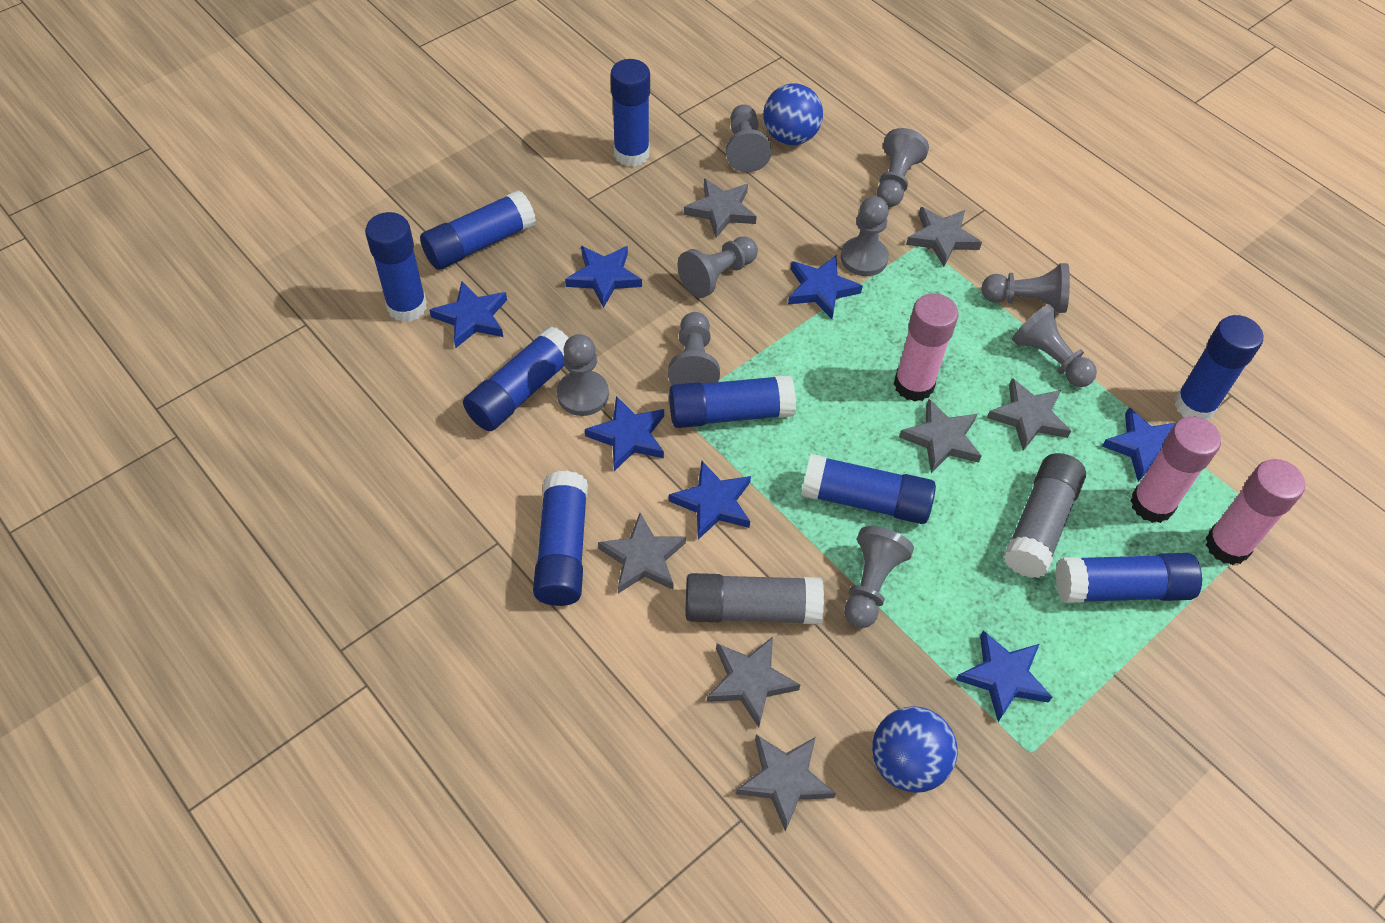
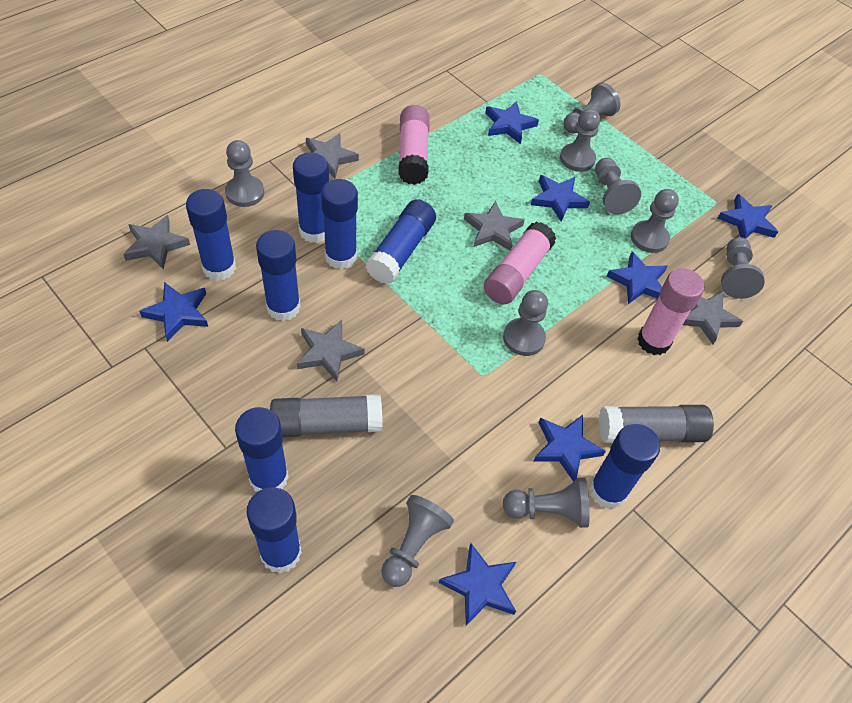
blue ball: 2 -> 0
blue glue stick: 9 -> 8
grey star: 7 -> 5

